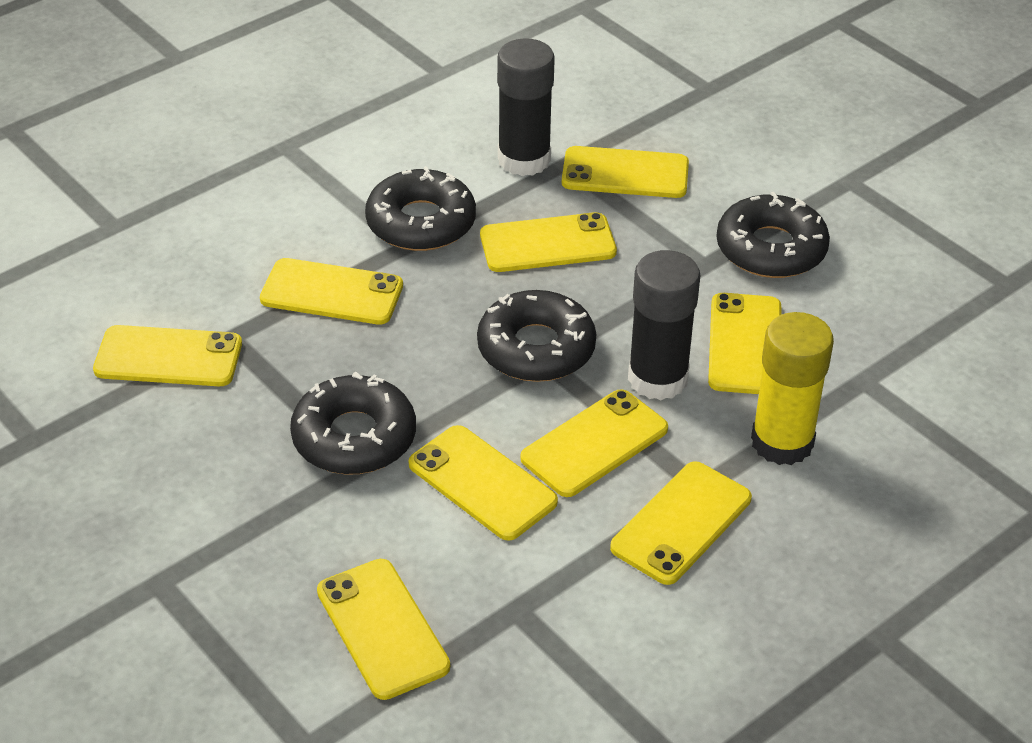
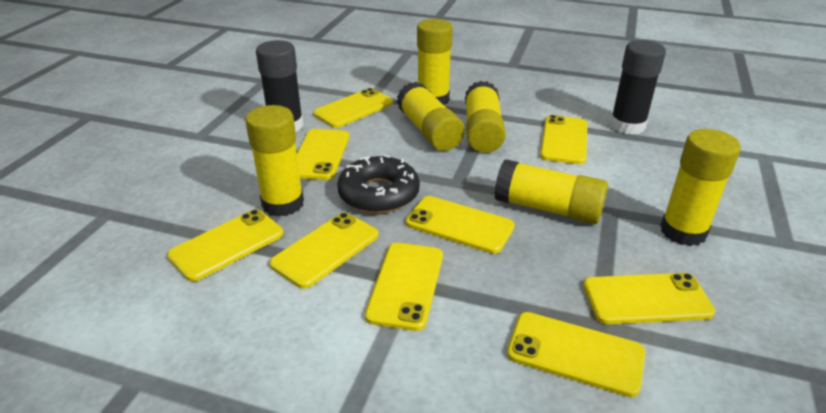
black donut: 4 -> 1
yellow glue stick: 1 -> 6

